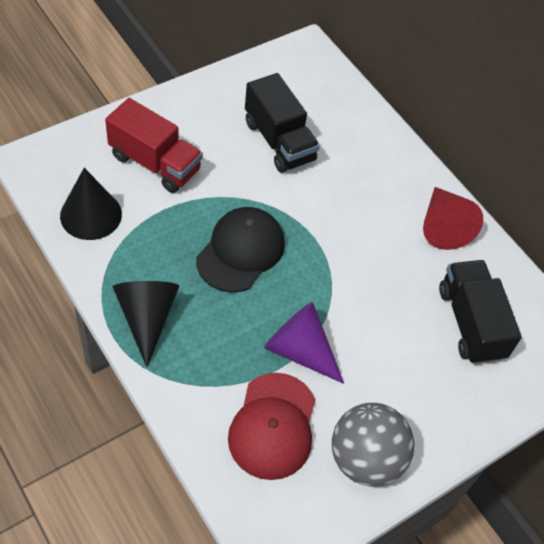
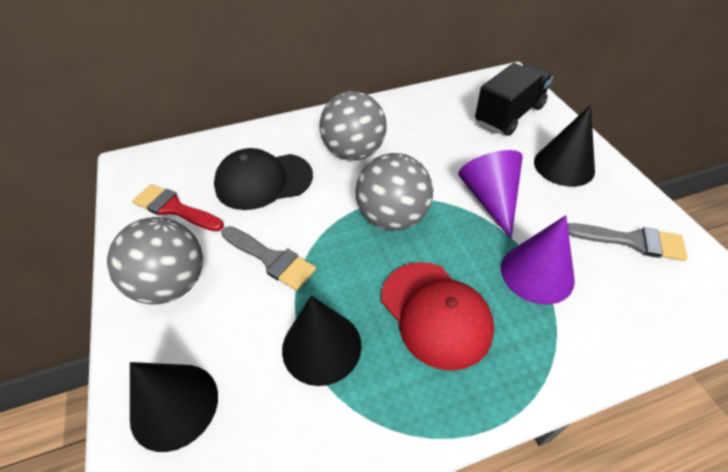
black cone: 2 -> 3
black truck: 2 -> 1
grey ball: 1 -> 3
grey brush: 0 -> 2
purple cone: 1 -> 2
red brush: 0 -> 1
red cone: 1 -> 0
red truck: 1 -> 0

